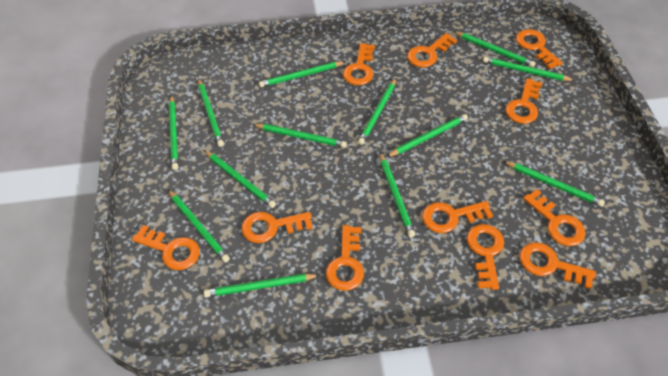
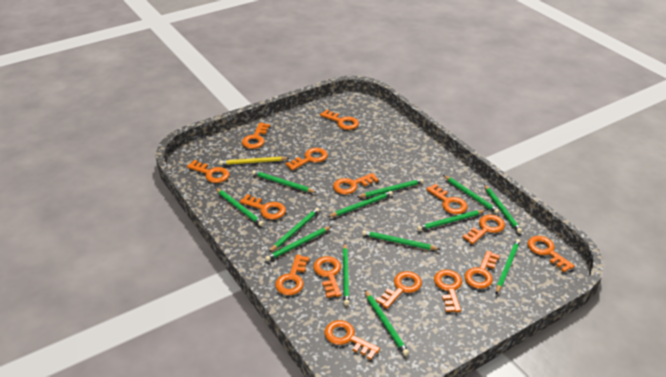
orange key: 11 -> 15
yellow pencil: 0 -> 1

